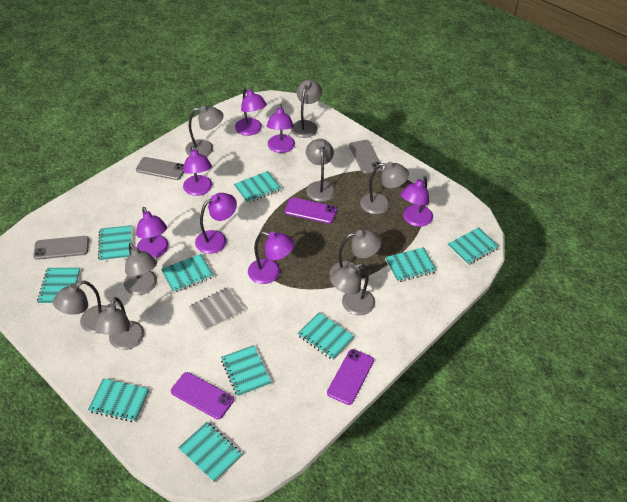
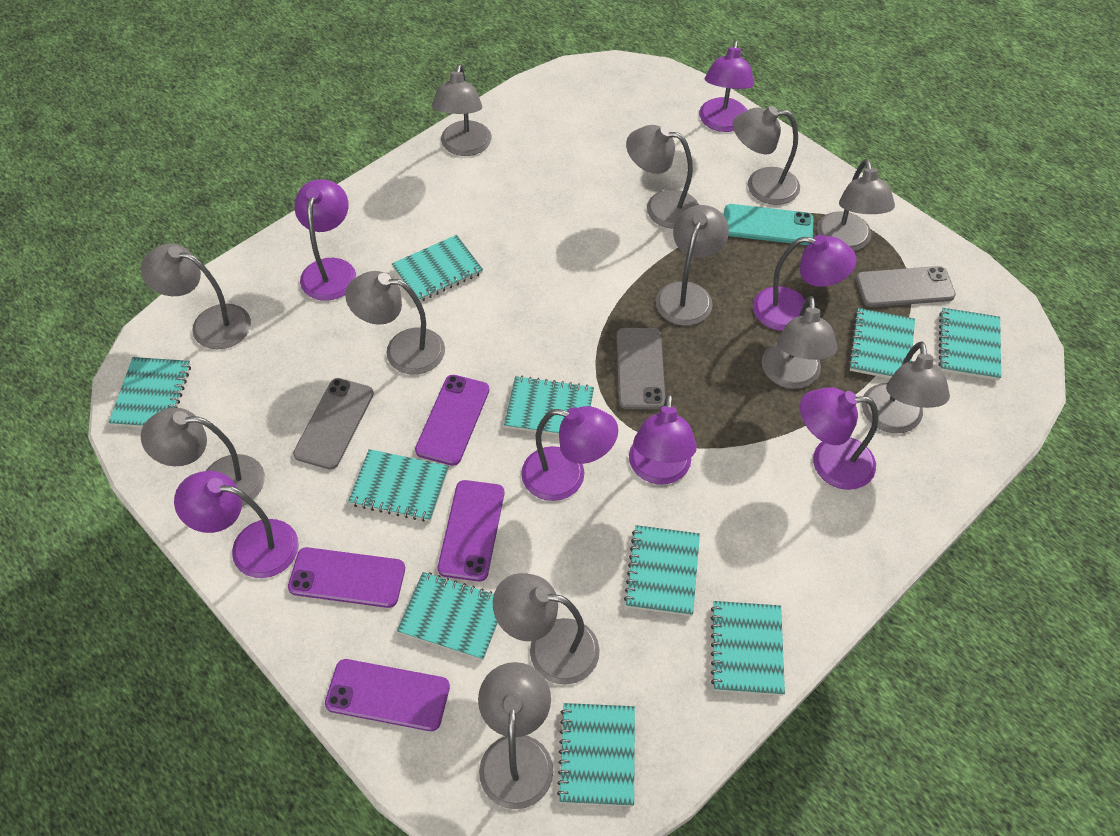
grey lamp: 9 -> 12
grey notebook: 1 -> 0
purple phone: 3 -> 4
turquoise phone: 0 -> 1

